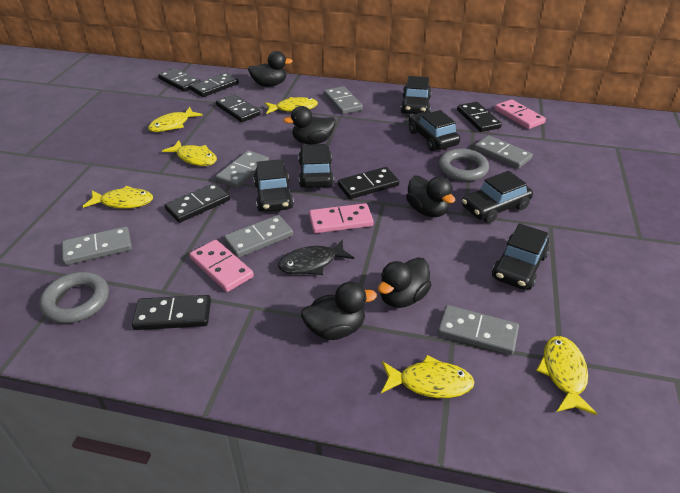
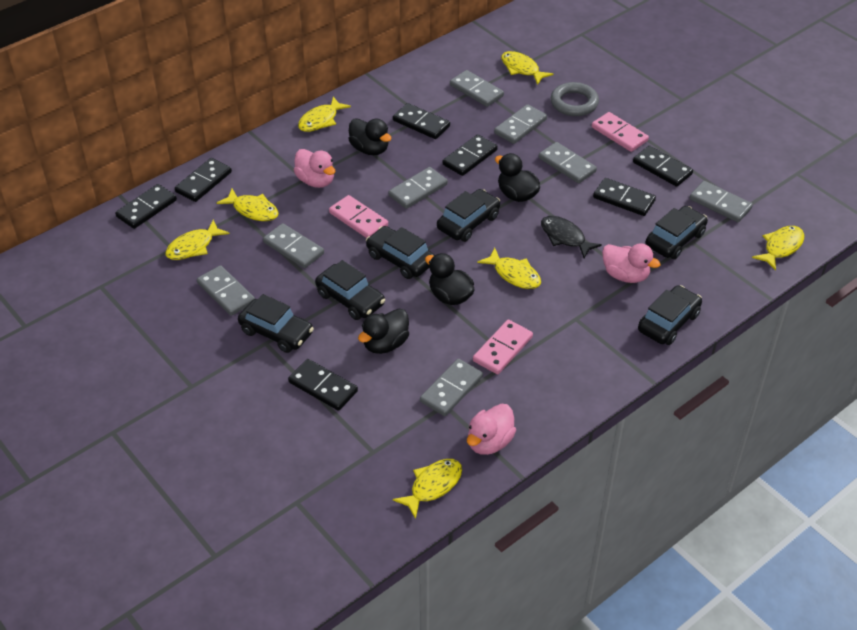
black duck: 5 -> 4
grey domino: 6 -> 8
grey ring: 2 -> 1
pink duck: 0 -> 3
yellow fish: 6 -> 7

